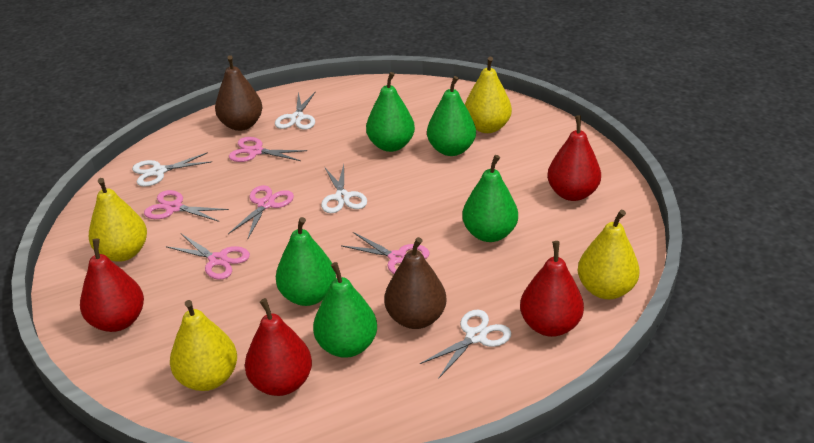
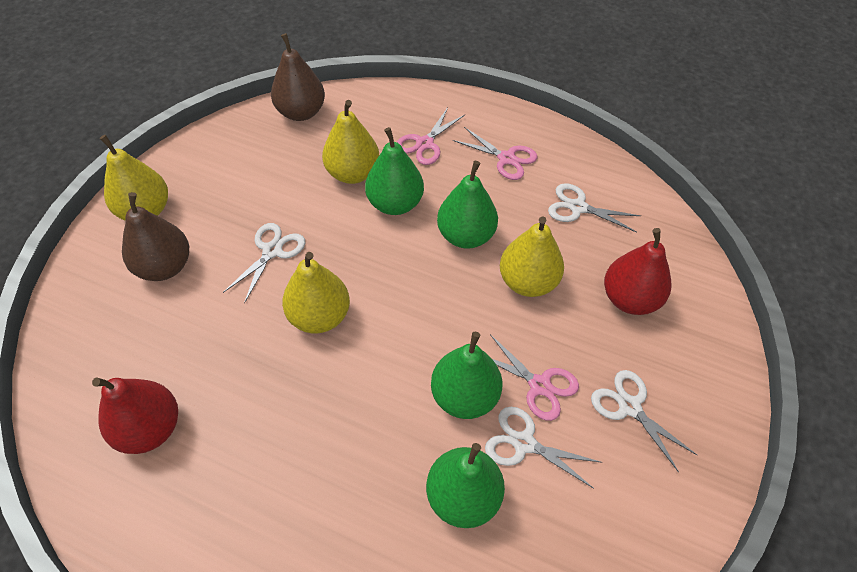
green pear: 5 -> 4
pink scissors: 5 -> 3
red pear: 4 -> 2

